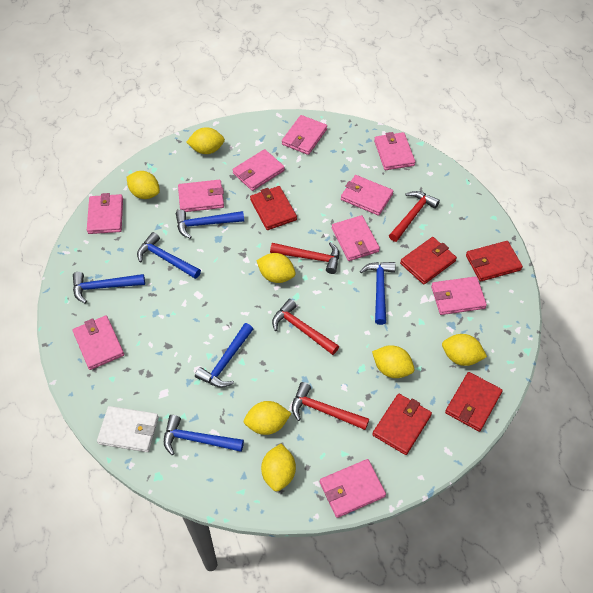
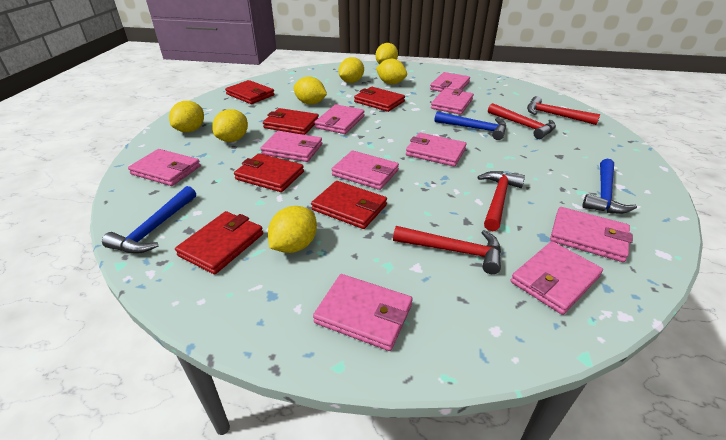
blue hammer: 6 -> 3
red wallet: 5 -> 6
white wallet: 1 -> 0

